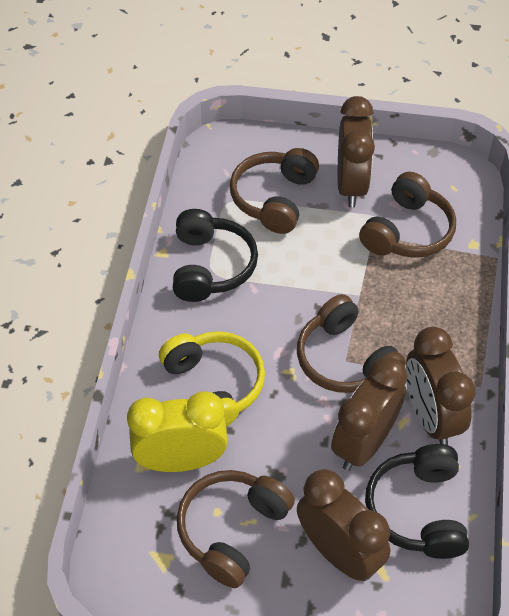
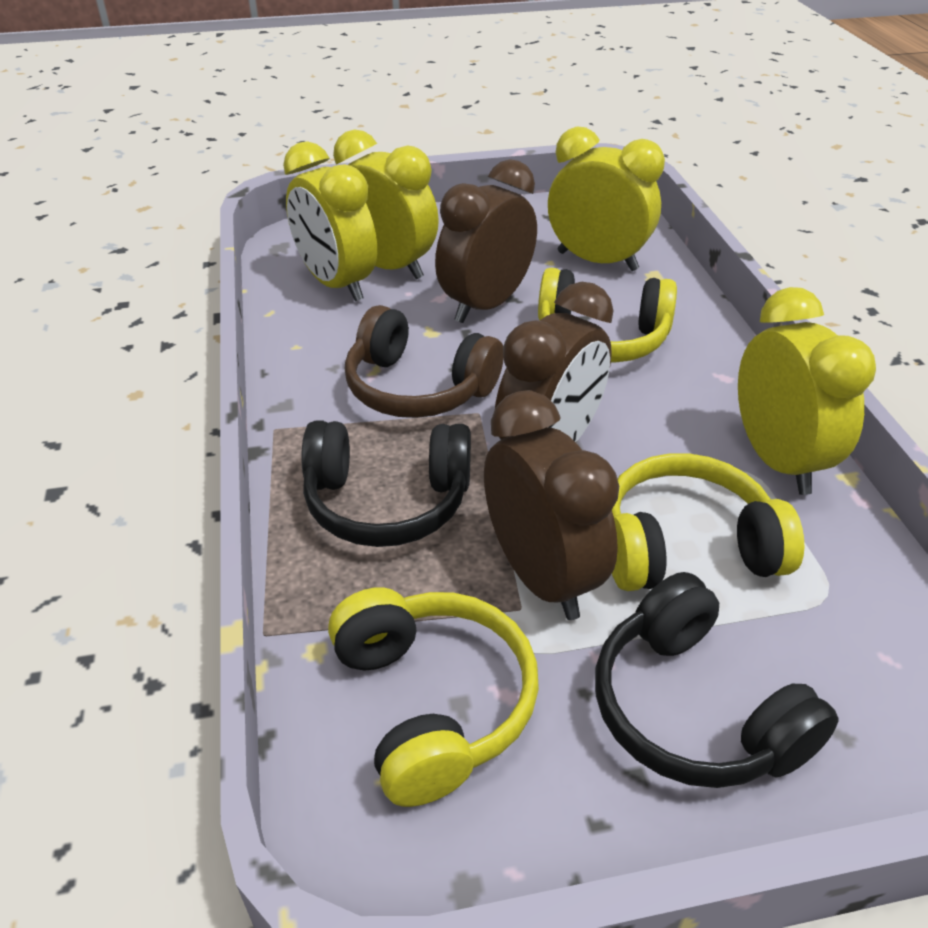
brown clock: 4 -> 3
brown headphones: 4 -> 1
yellow clock: 1 -> 4
yellow headphones: 1 -> 3

